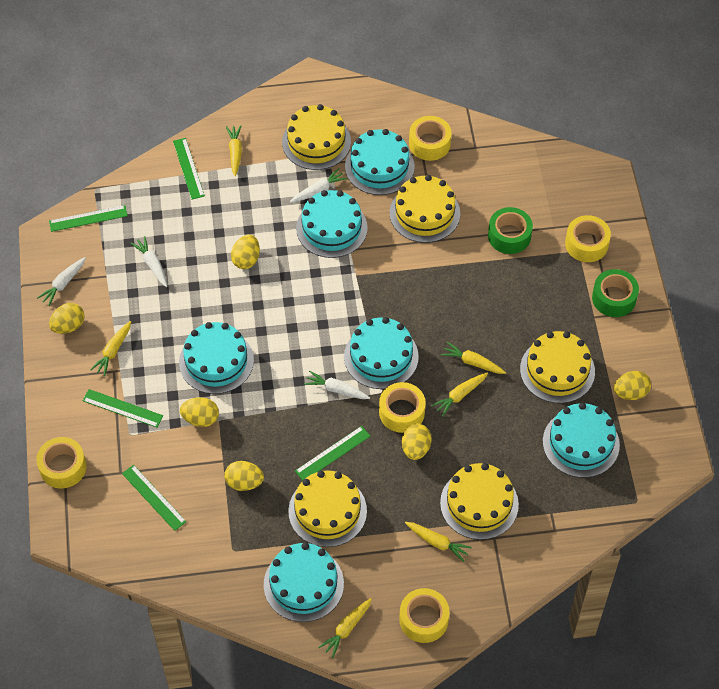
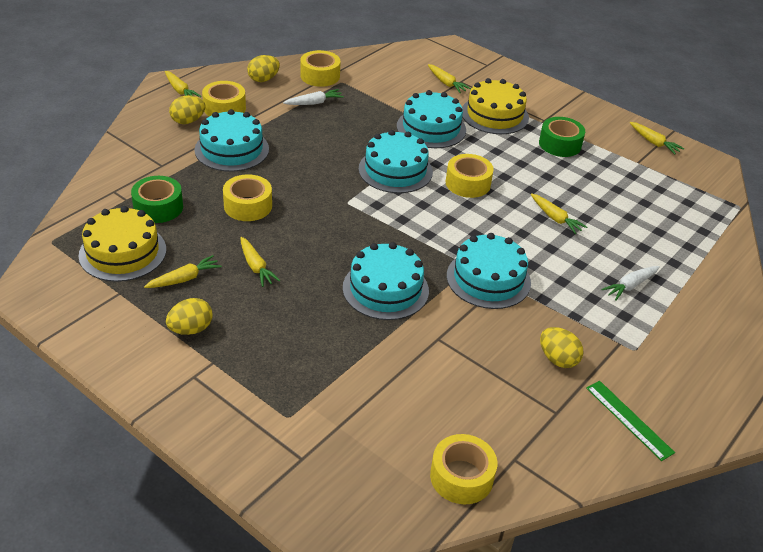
green ruler: 5 -> 1
turquoise cake: 6 -> 5
white carrot: 4 -> 2
yellow cake: 5 -> 2
yellow egg: 6 -> 4

